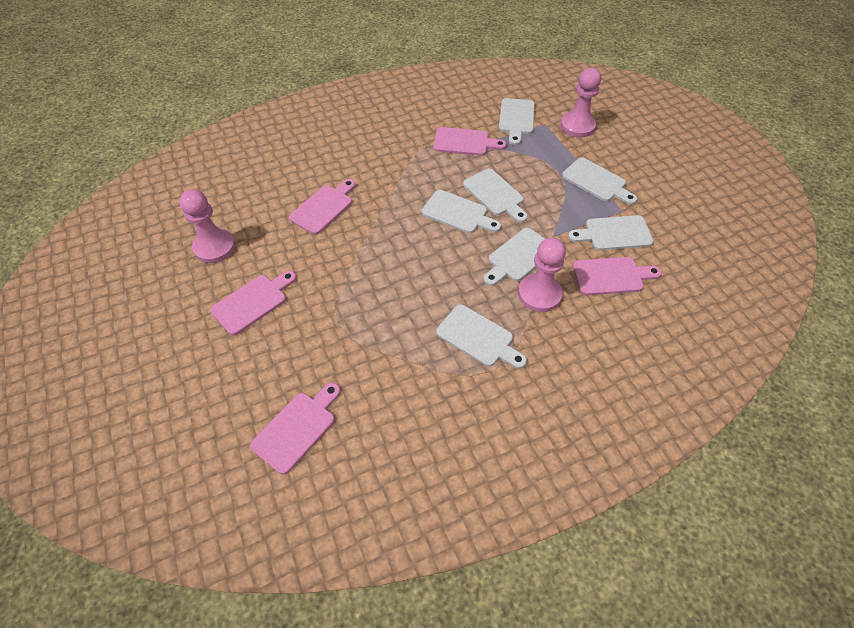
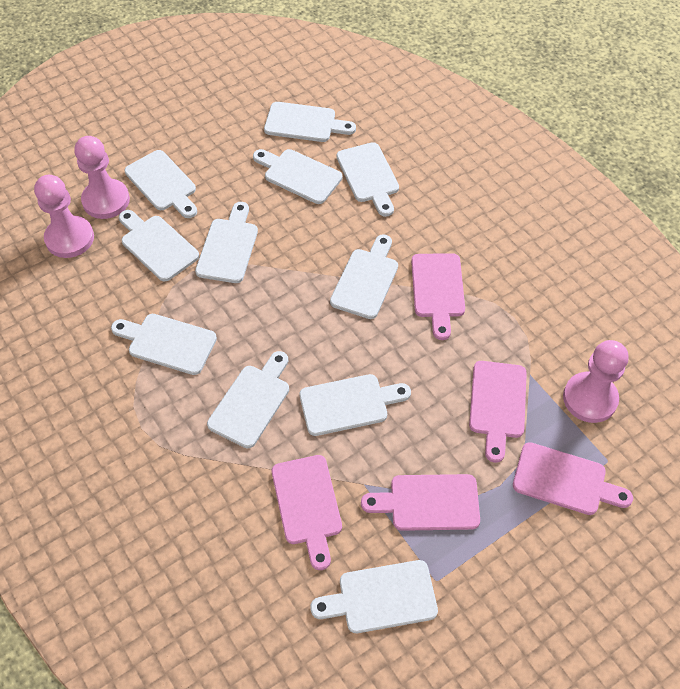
white cutting board: 7 -> 11

